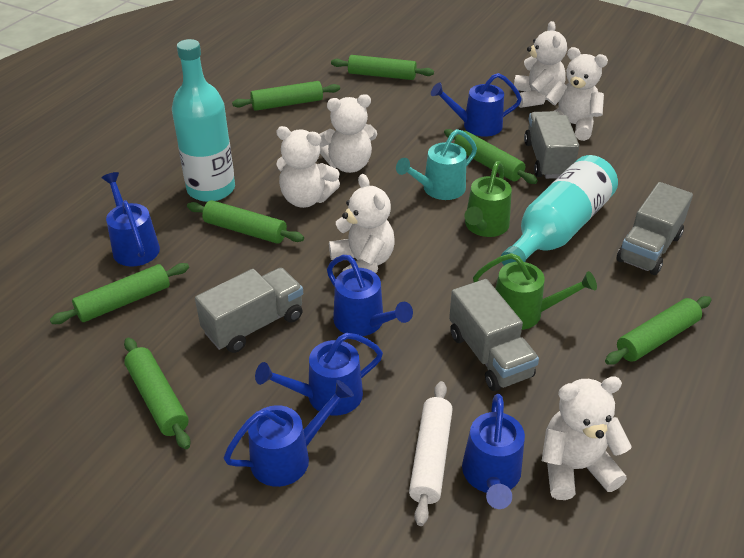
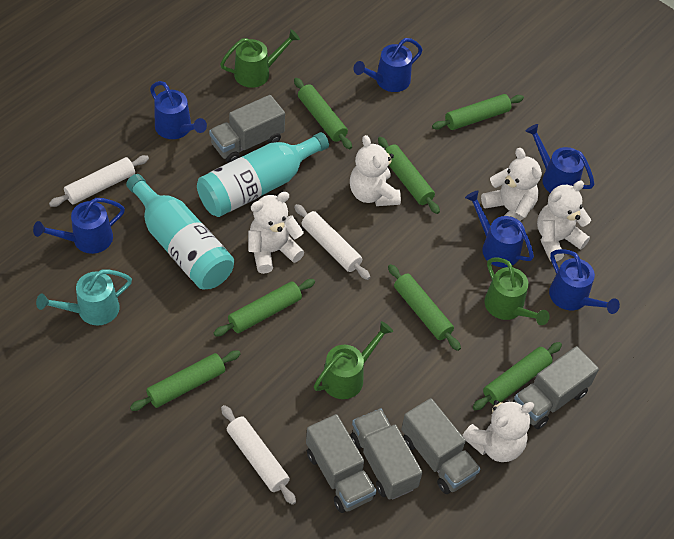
green watering can: 2 -> 3
grey truck: 4 -> 5
white rolling pin: 1 -> 3
white teddy bear: 6 -> 5

